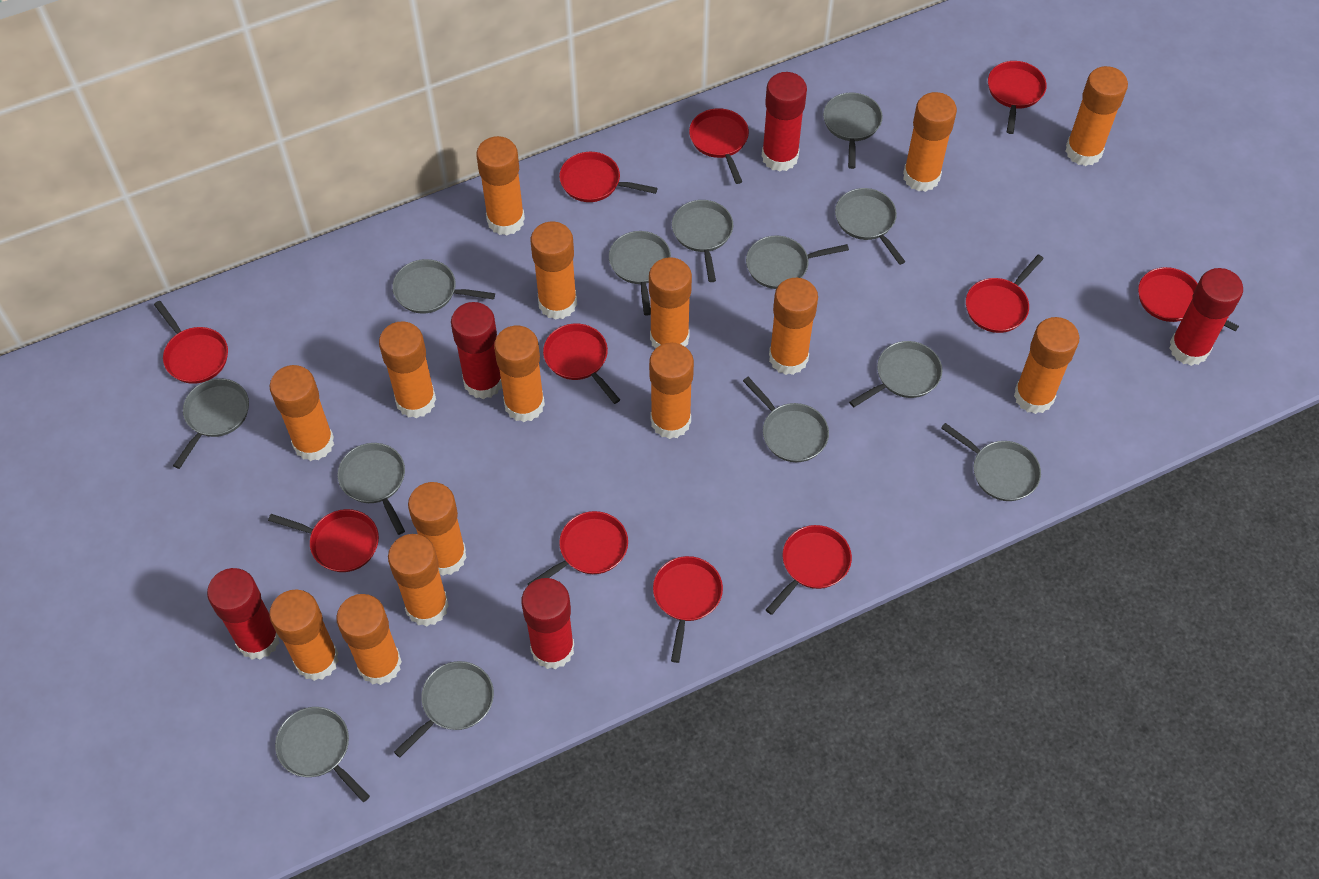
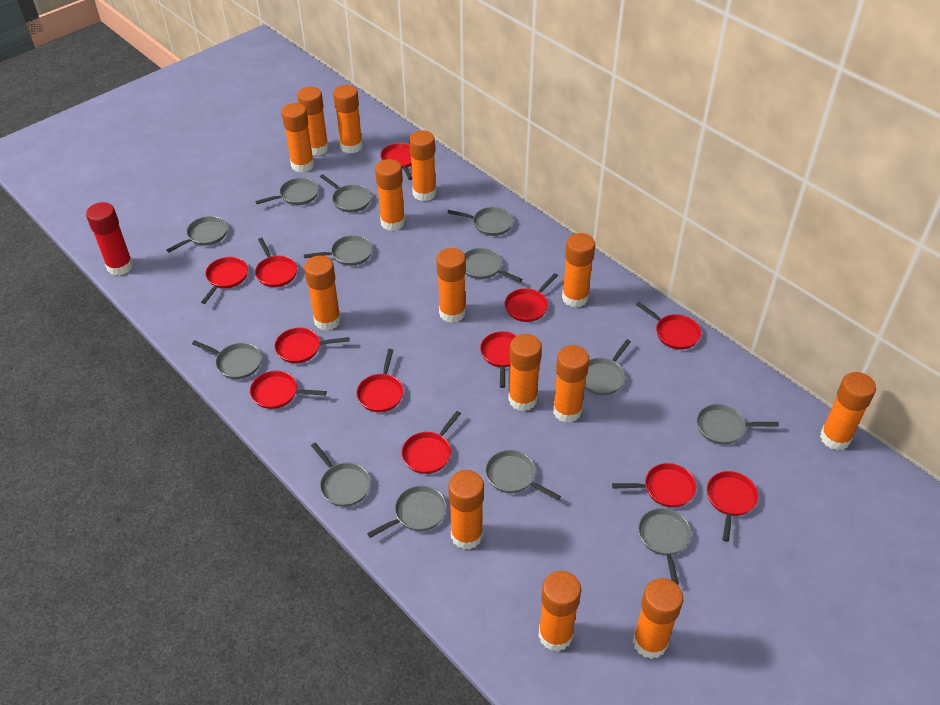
orange glue stick: 15 -> 14
red glue stick: 5 -> 1
red pan: 11 -> 12

